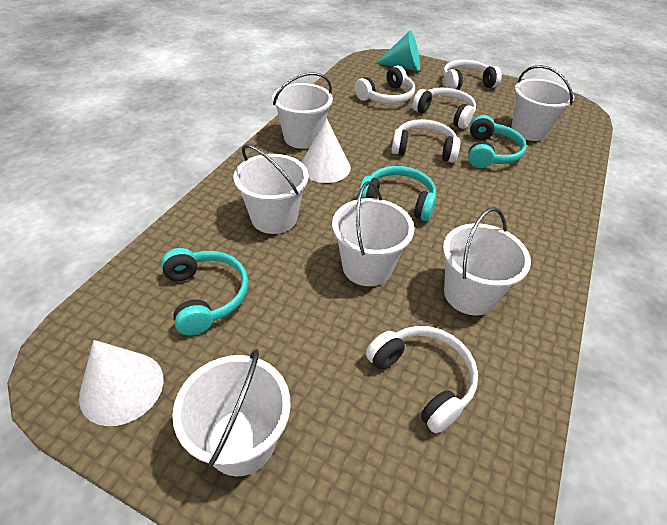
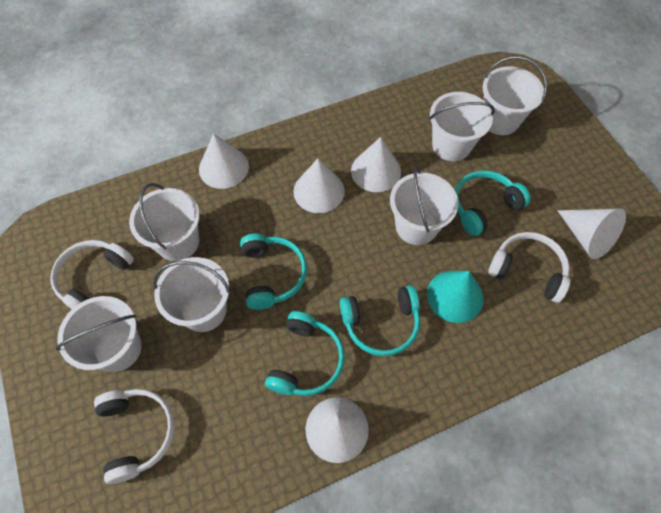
turquoise headphones: 3 -> 4
white cone: 2 -> 5
white headphones: 5 -> 3

